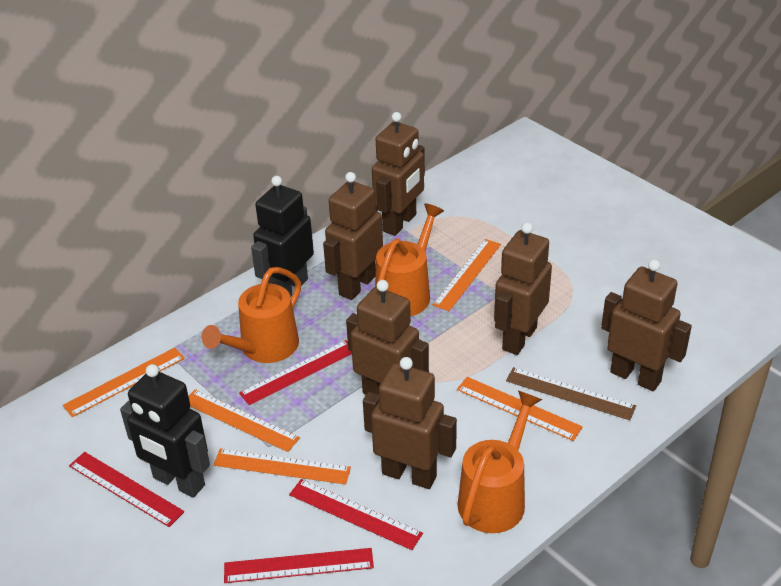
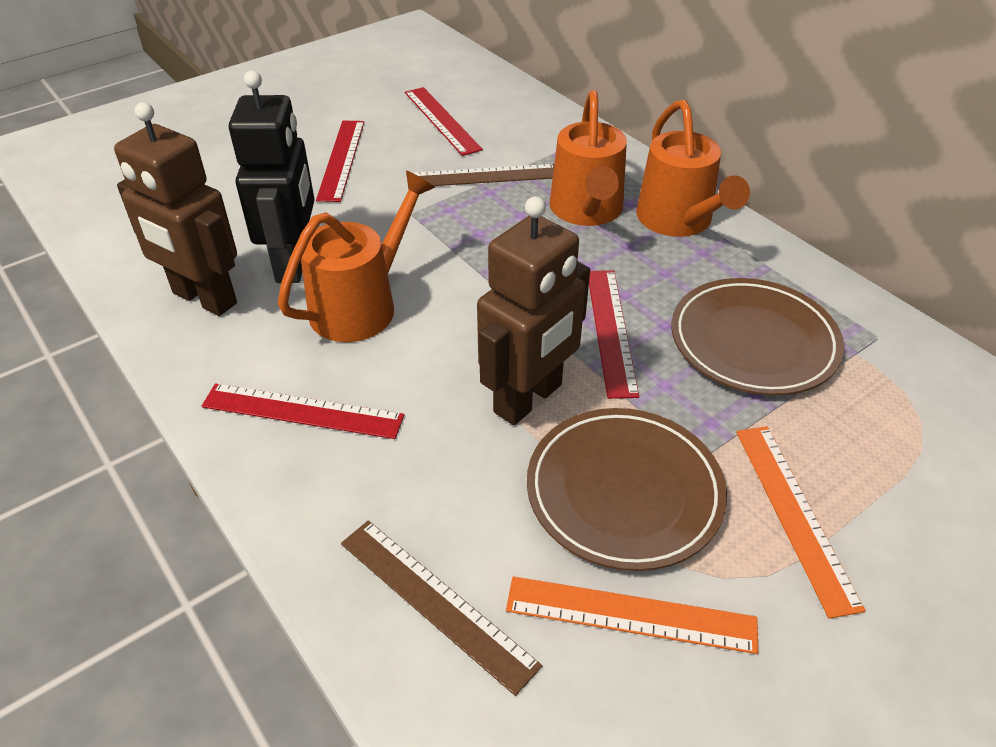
black robot: 2 -> 1
brown plate: 0 -> 2
brown robot: 6 -> 2
brown ruler: 1 -> 2
orange ruler: 5 -> 2

